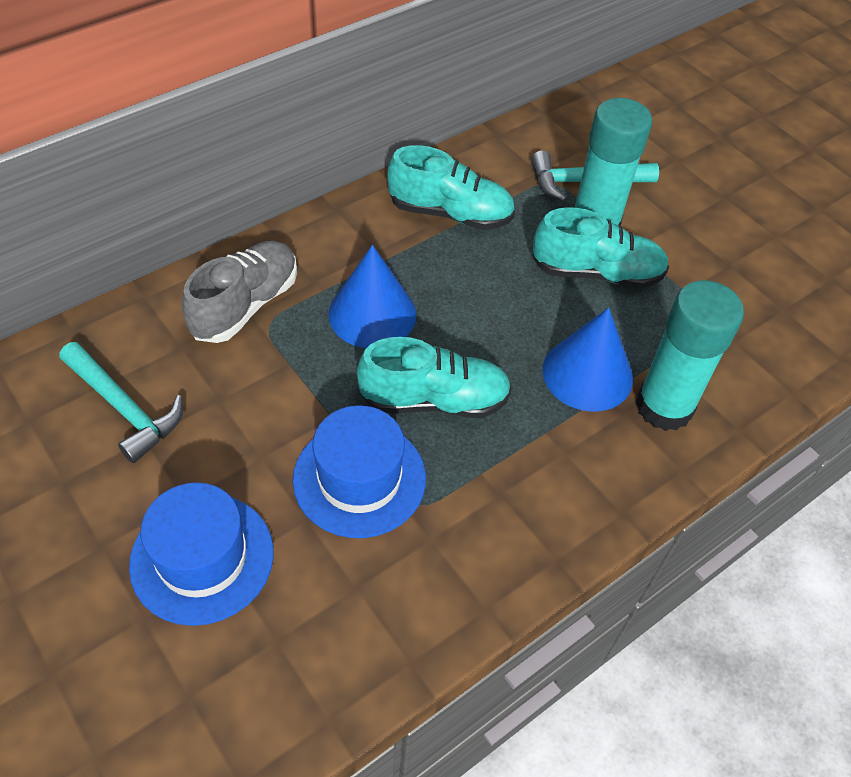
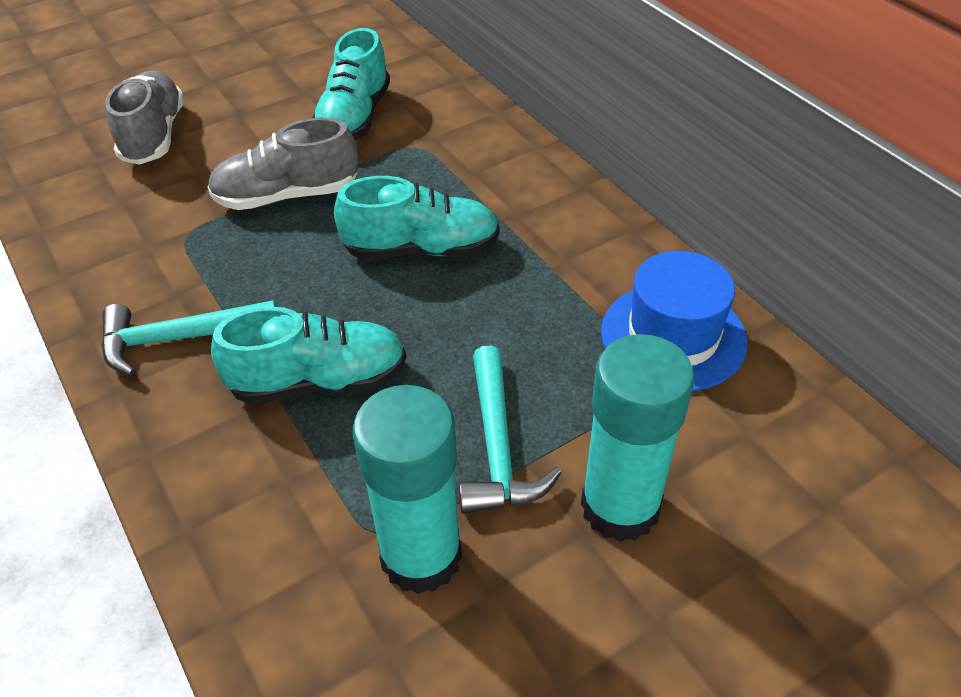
blue cone: 2 -> 0
blue hat: 2 -> 1
grey shoe: 1 -> 2

